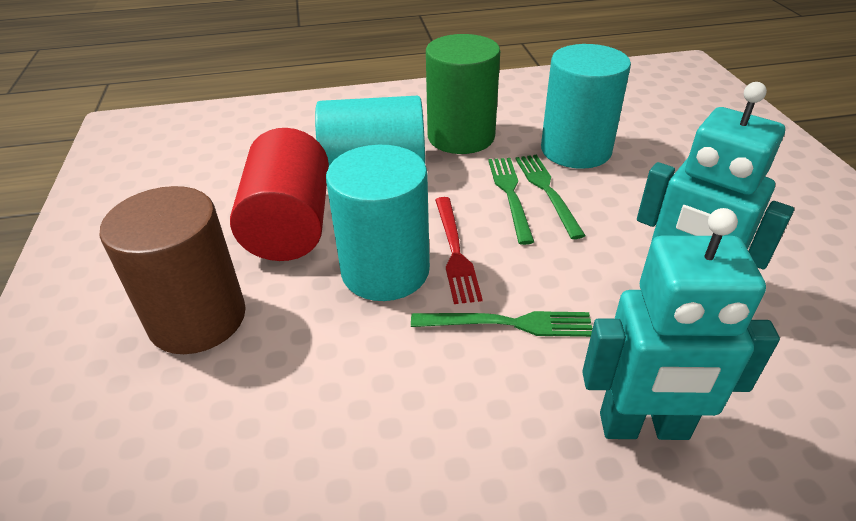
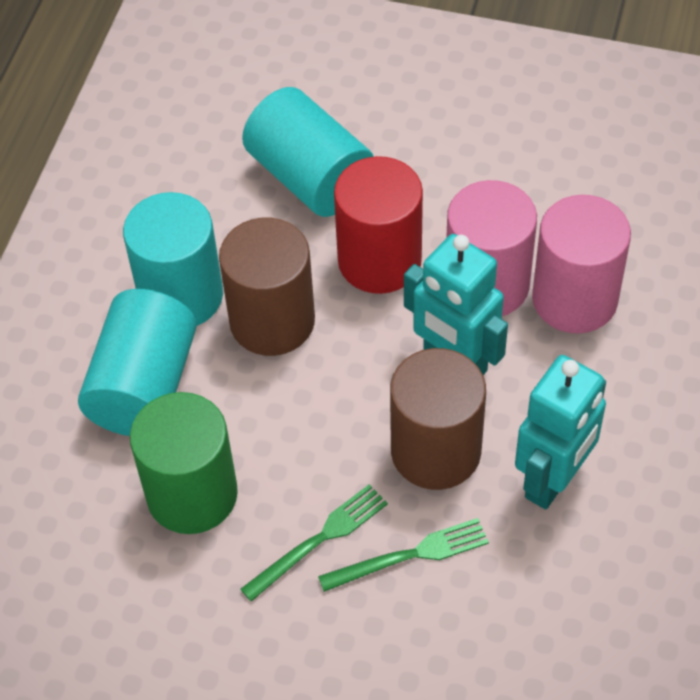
brown cylinder: 1 -> 2
green fork: 3 -> 2
pink cylinder: 0 -> 2
red fork: 1 -> 0

